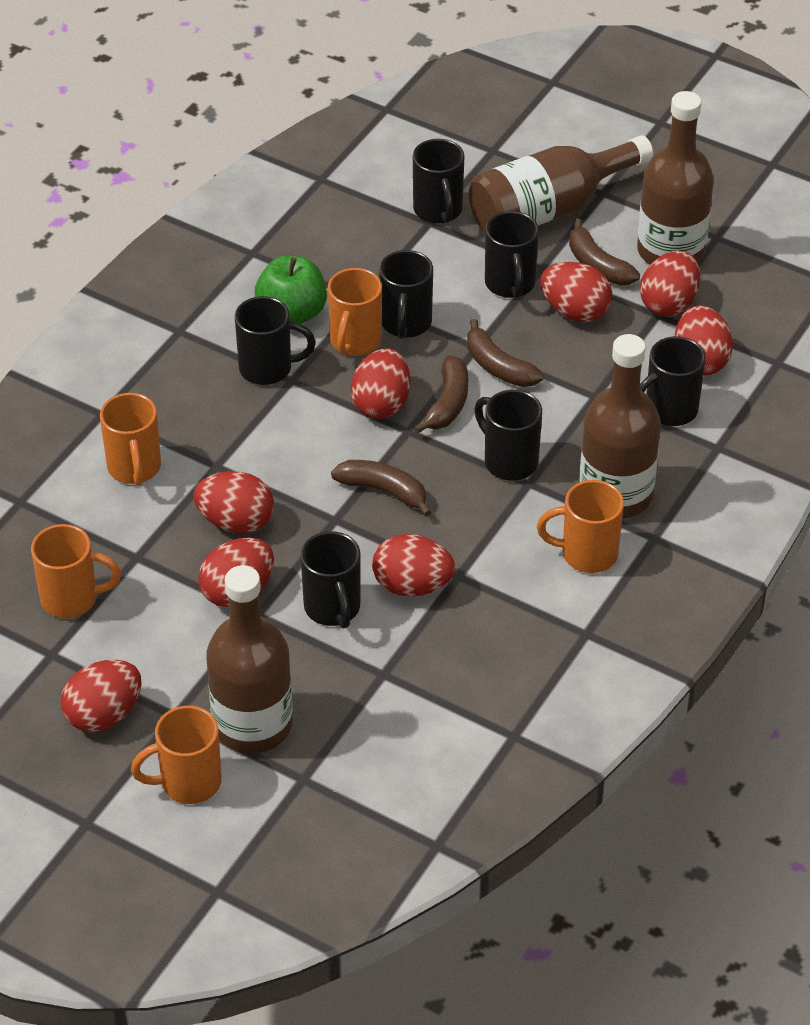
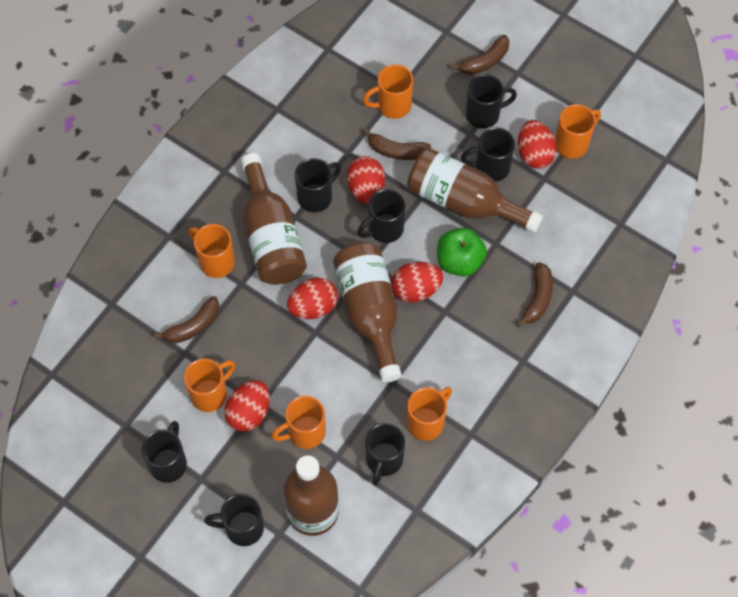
orange mug: 5 -> 6
red egg: 8 -> 5

